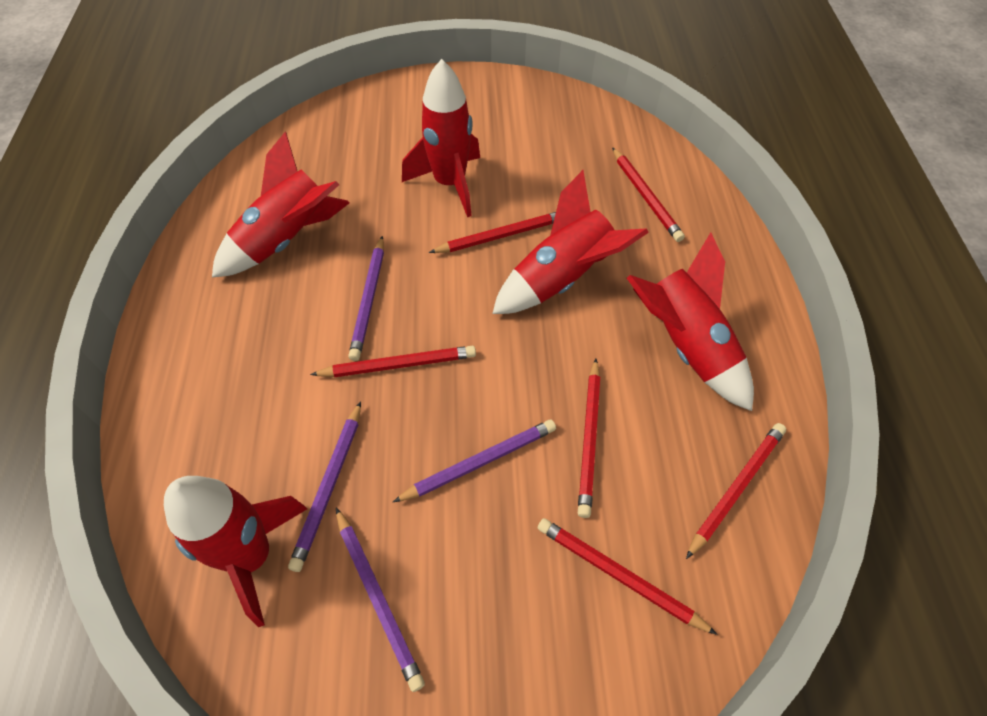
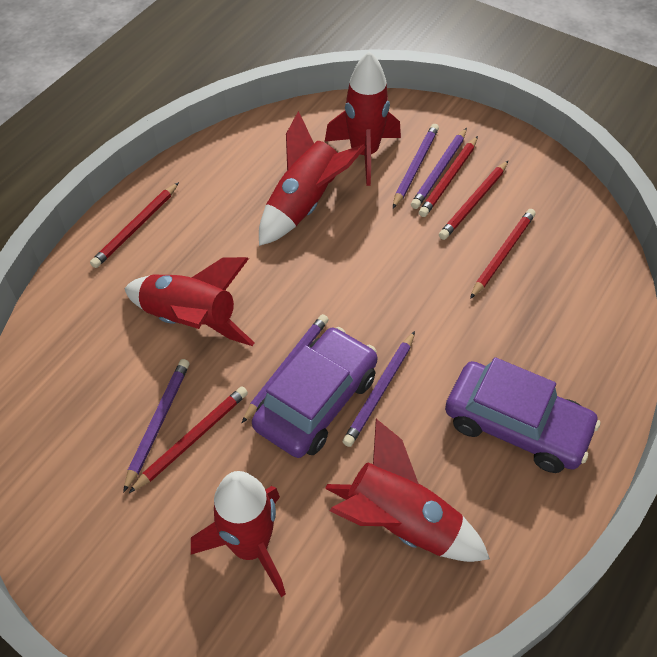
purple car: 0 -> 2
purple pencil: 4 -> 5
red pencil: 6 -> 5

